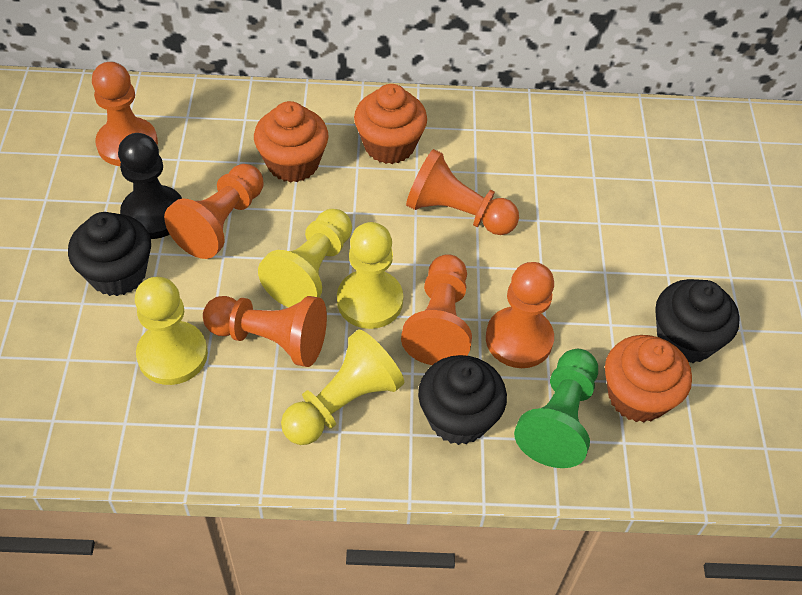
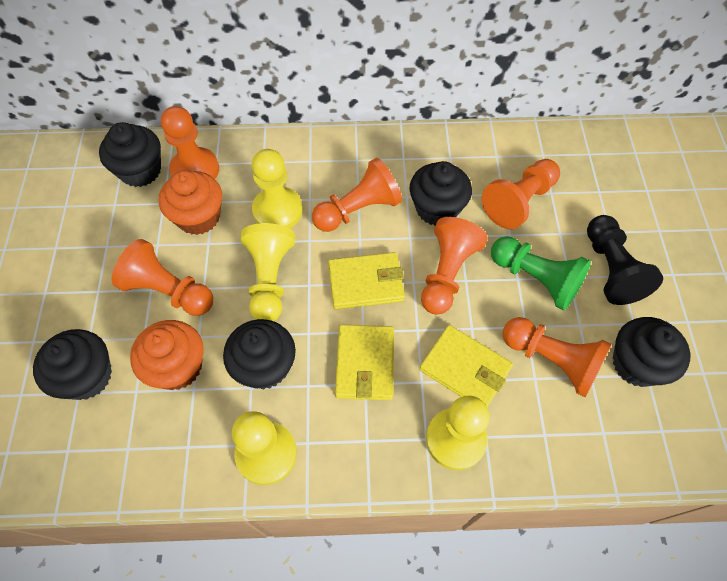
black cupcake: 3 -> 5
orange cupcake: 3 -> 2
yellow wallet: 0 -> 3

